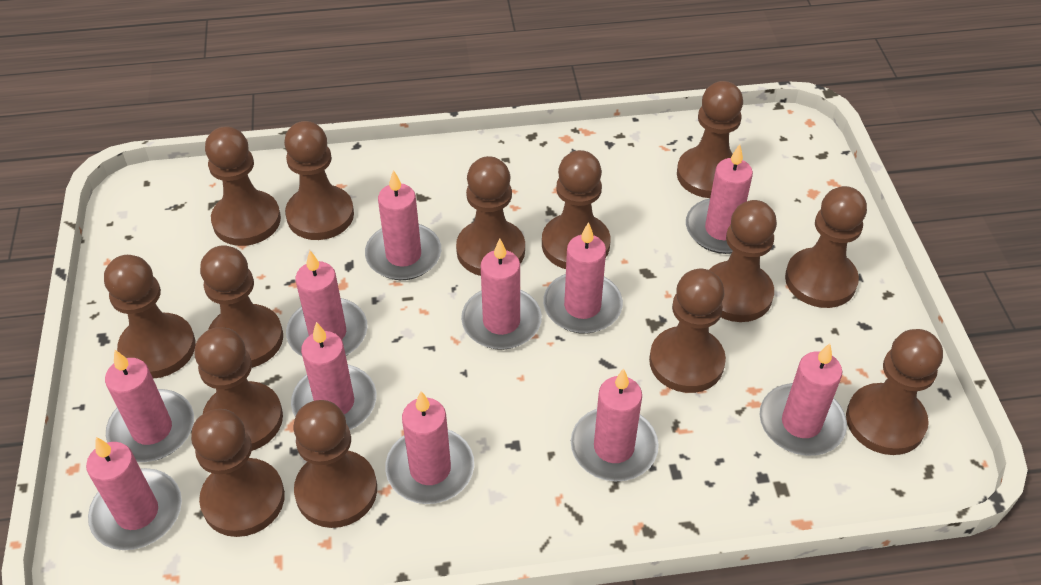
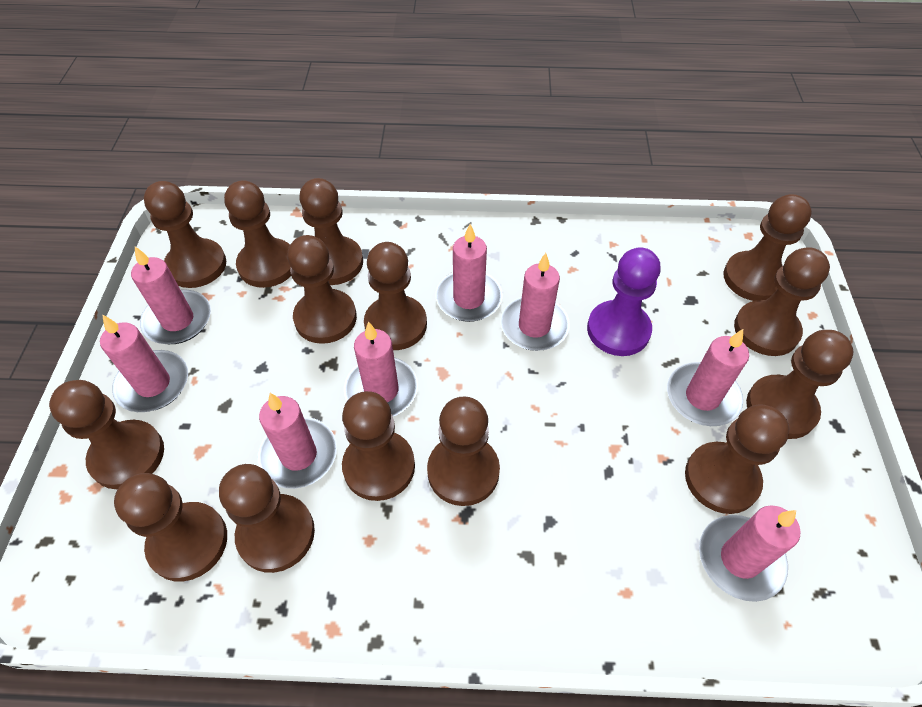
pink candle: 11 -> 8
purple pawn: 0 -> 1

